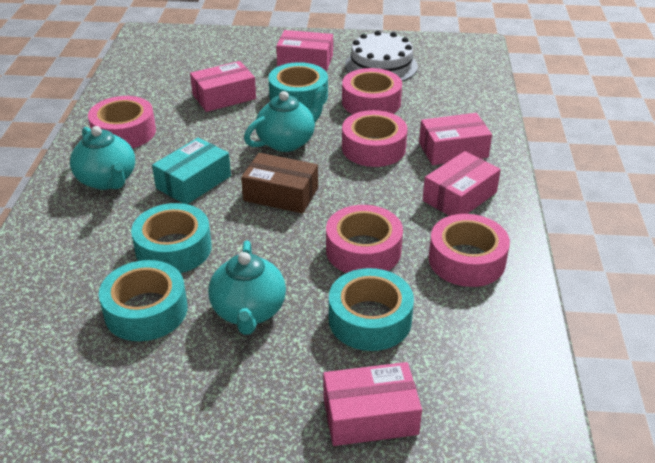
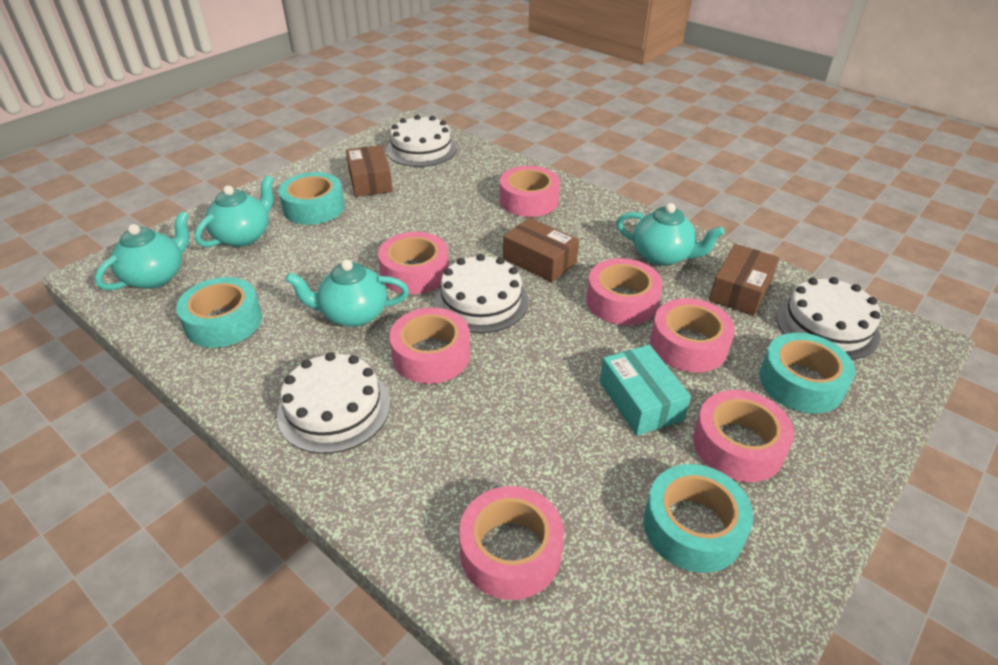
brown box: 1 -> 3
pink box: 5 -> 0
pink tape: 5 -> 7
turquoise teapot: 3 -> 4
white cake: 1 -> 4

